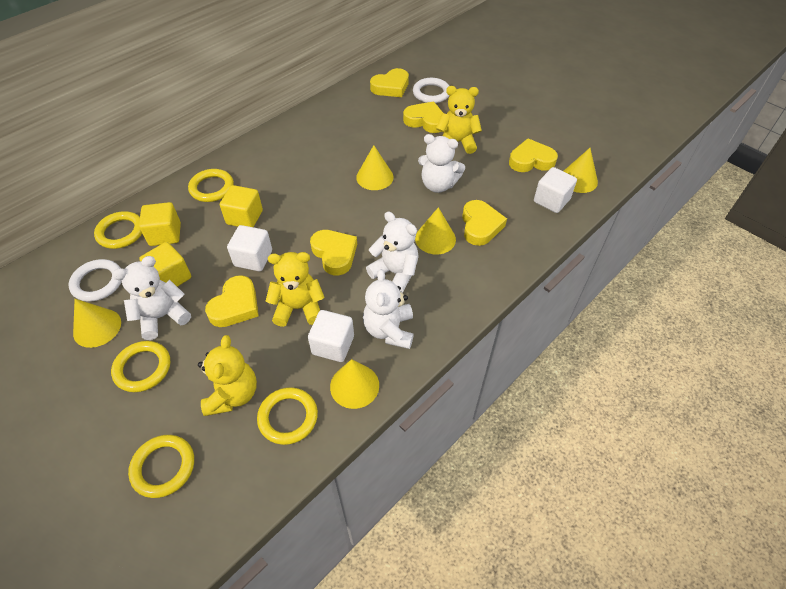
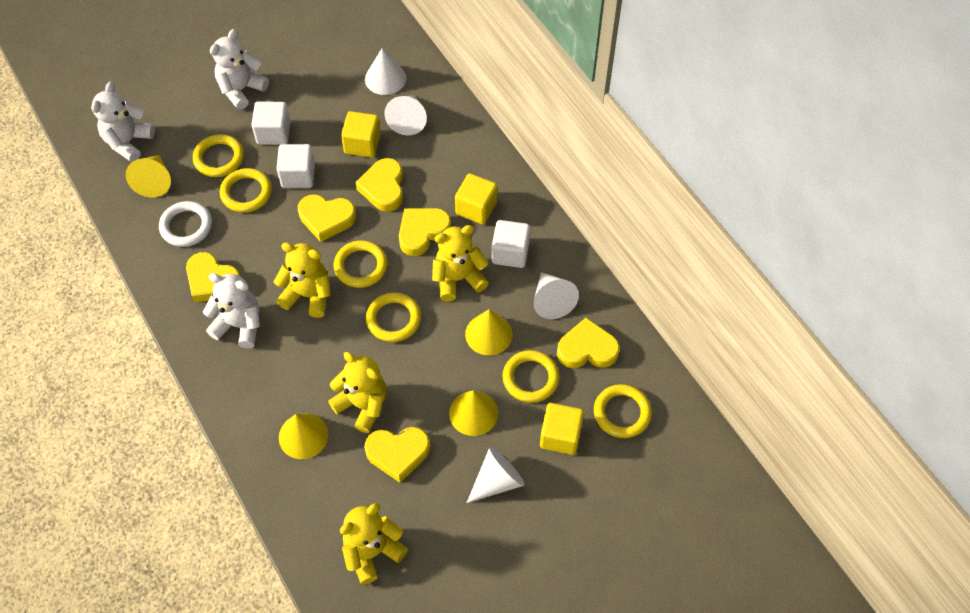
white cone: 0 -> 4
white ring: 2 -> 1
white teddy bear: 4 -> 3
yellow cone: 5 -> 4
yellow ring: 5 -> 6
yellow teddy bear: 3 -> 4

